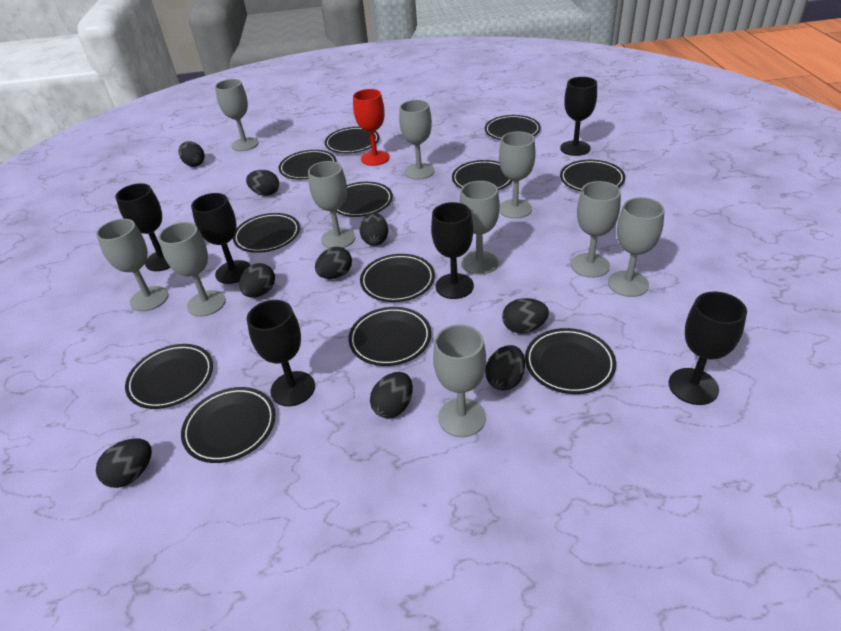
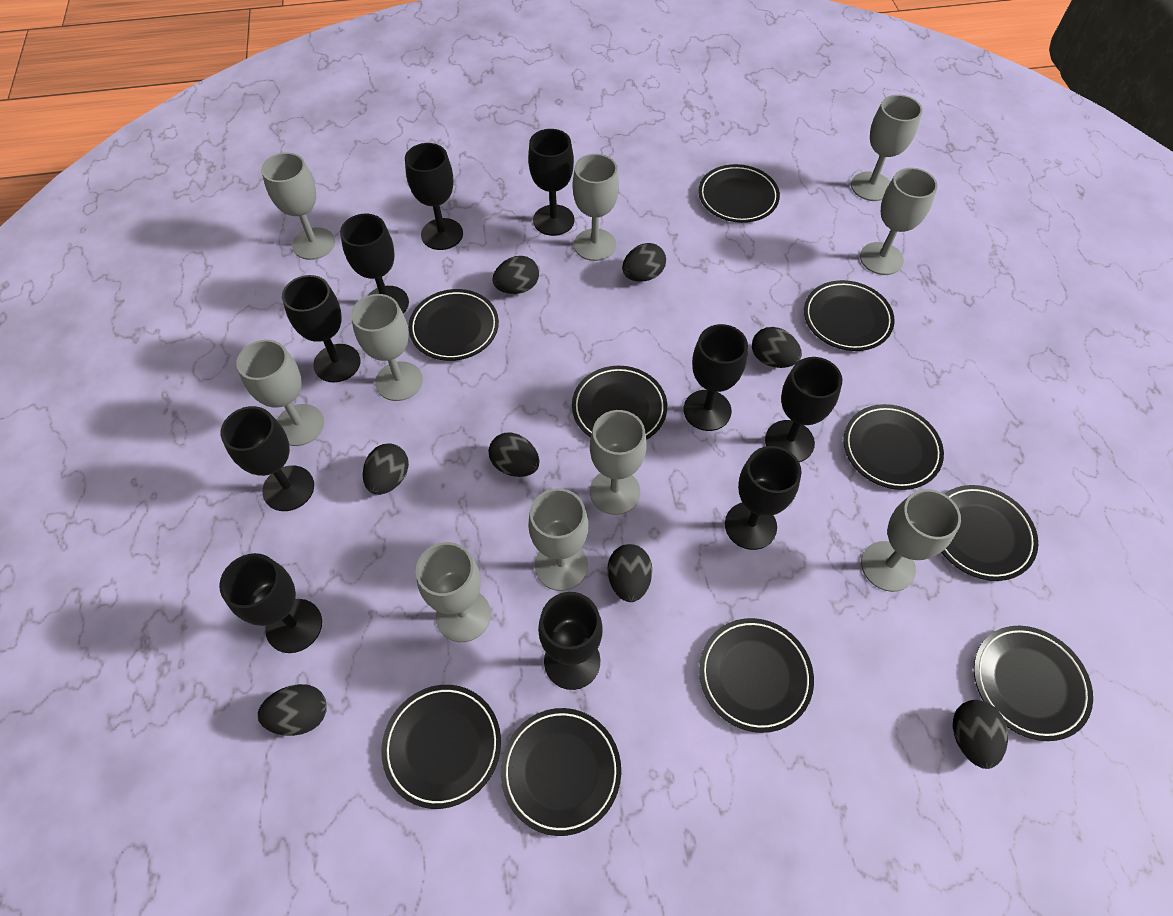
black egg: 9 -> 8
black goblet: 6 -> 10
black plate: 12 -> 10
red goblet: 1 -> 0

